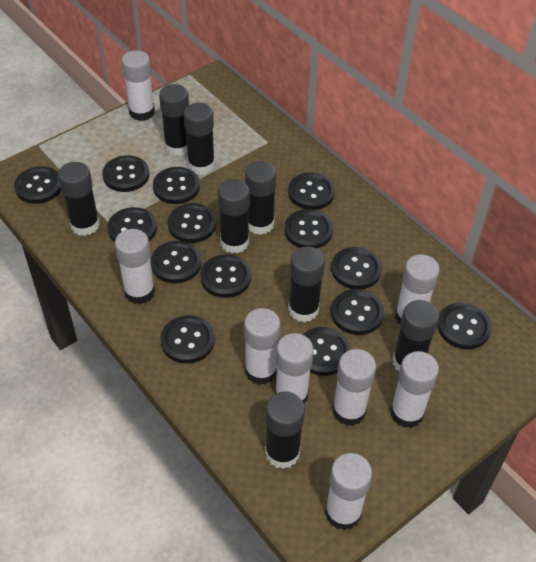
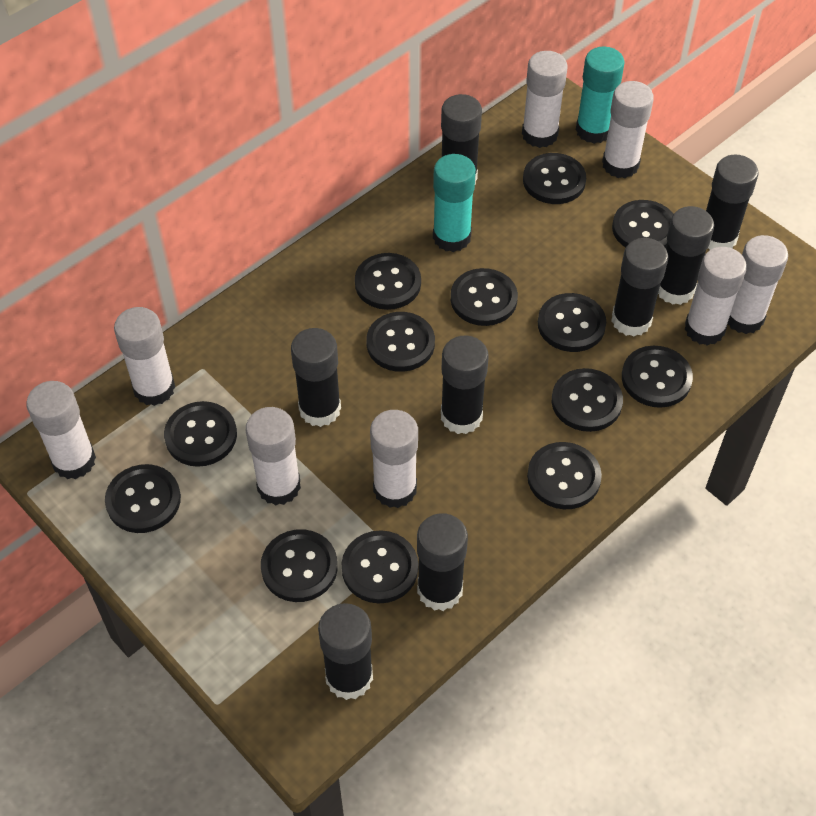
black button: 14 -> 13
turquoise glue stick: 0 -> 2

